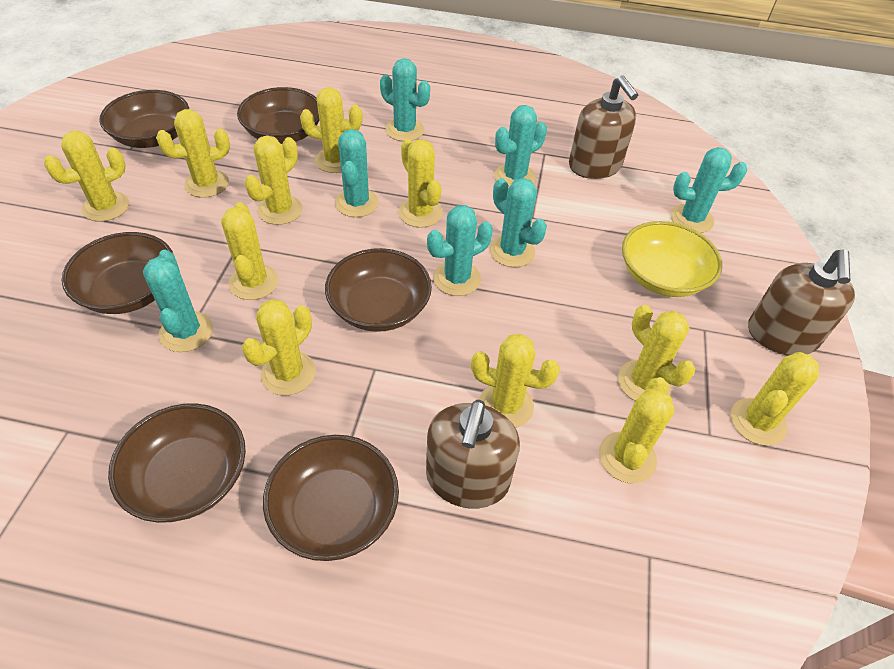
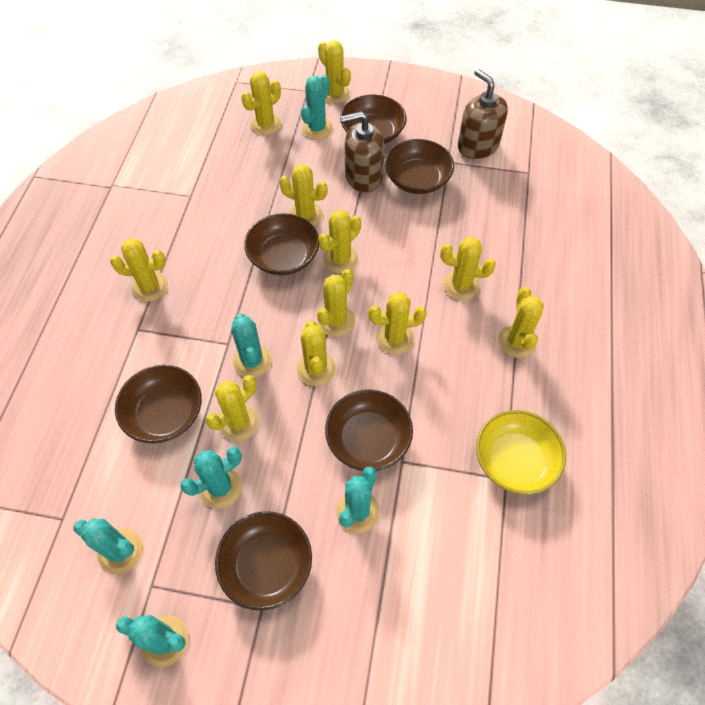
brown soap dispenser: 3 -> 2
turquoise cactus: 7 -> 6

